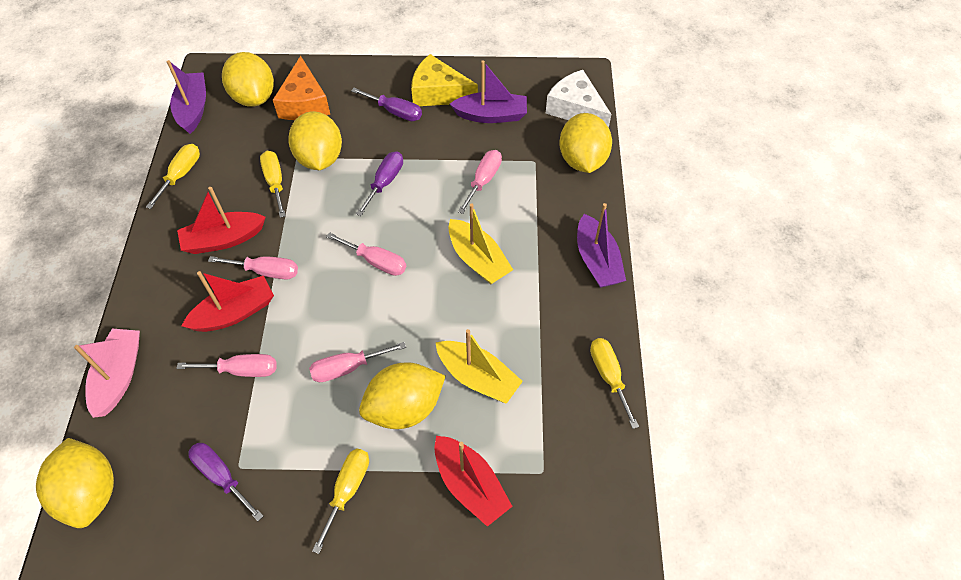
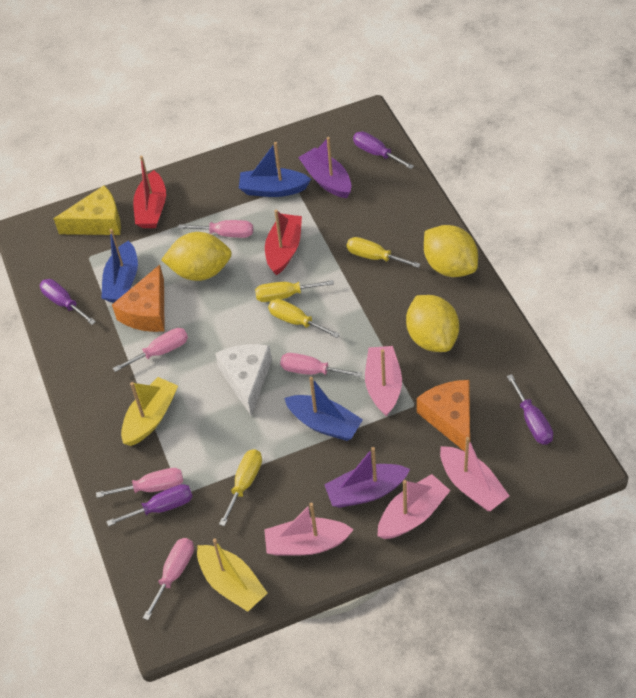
blue boat: 0 -> 3
orange cheese: 1 -> 2
pink boat: 1 -> 4
purple boat: 3 -> 2
purple screwdriver: 3 -> 4
red boat: 3 -> 2
yellow lemon: 5 -> 3

